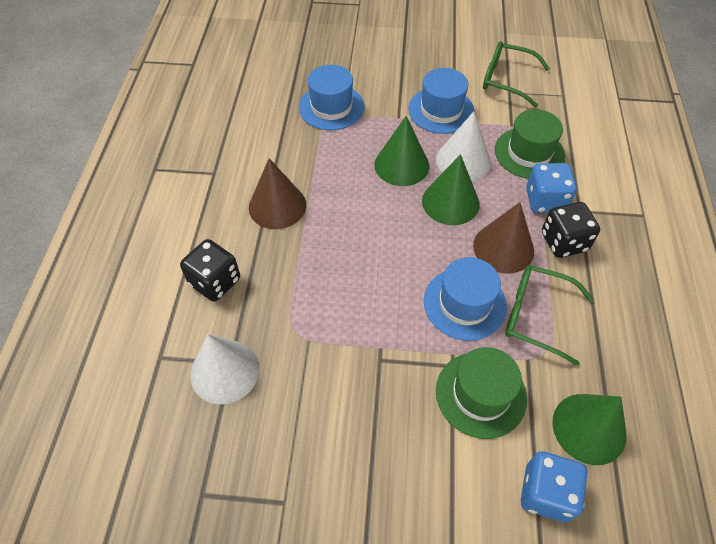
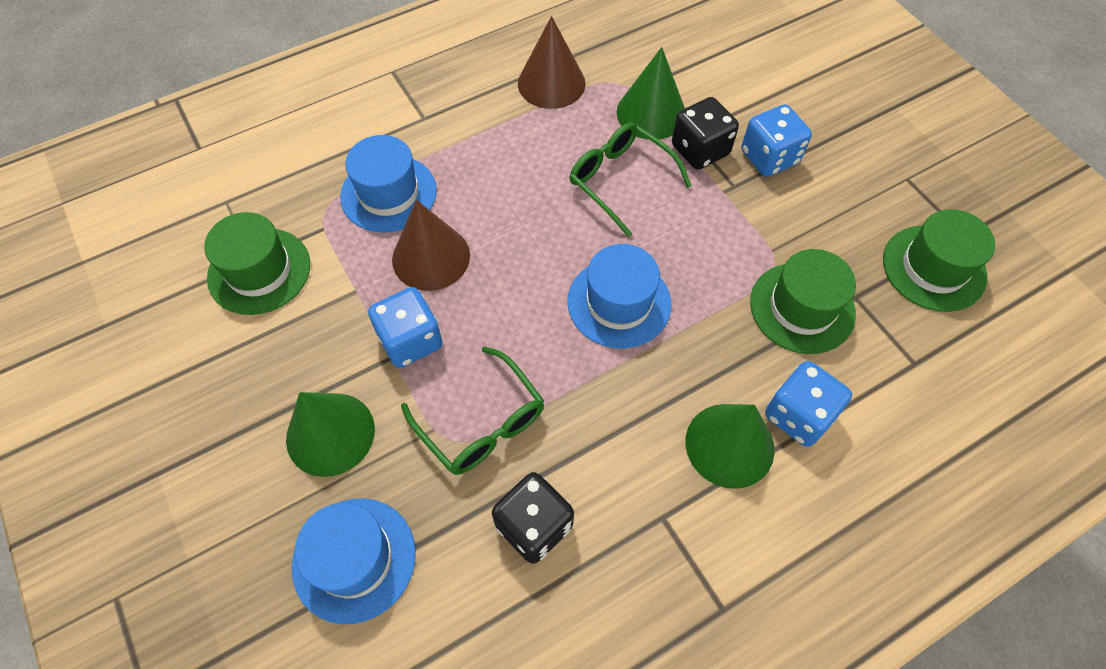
blue dice: 2 -> 3
green hat: 2 -> 3
white cone: 2 -> 0

